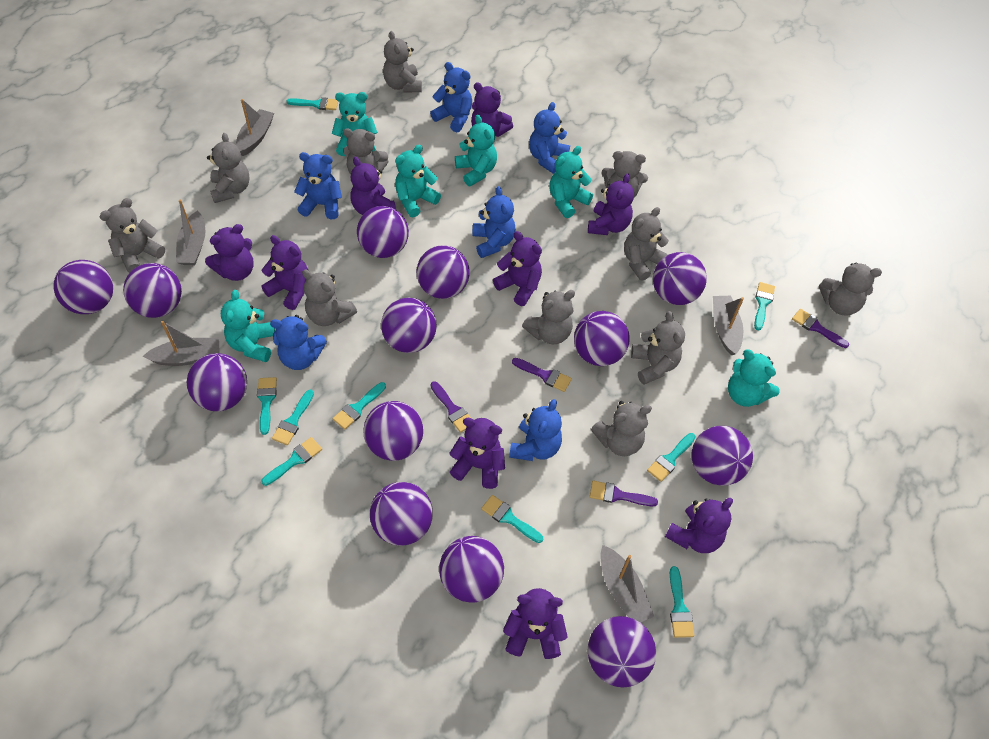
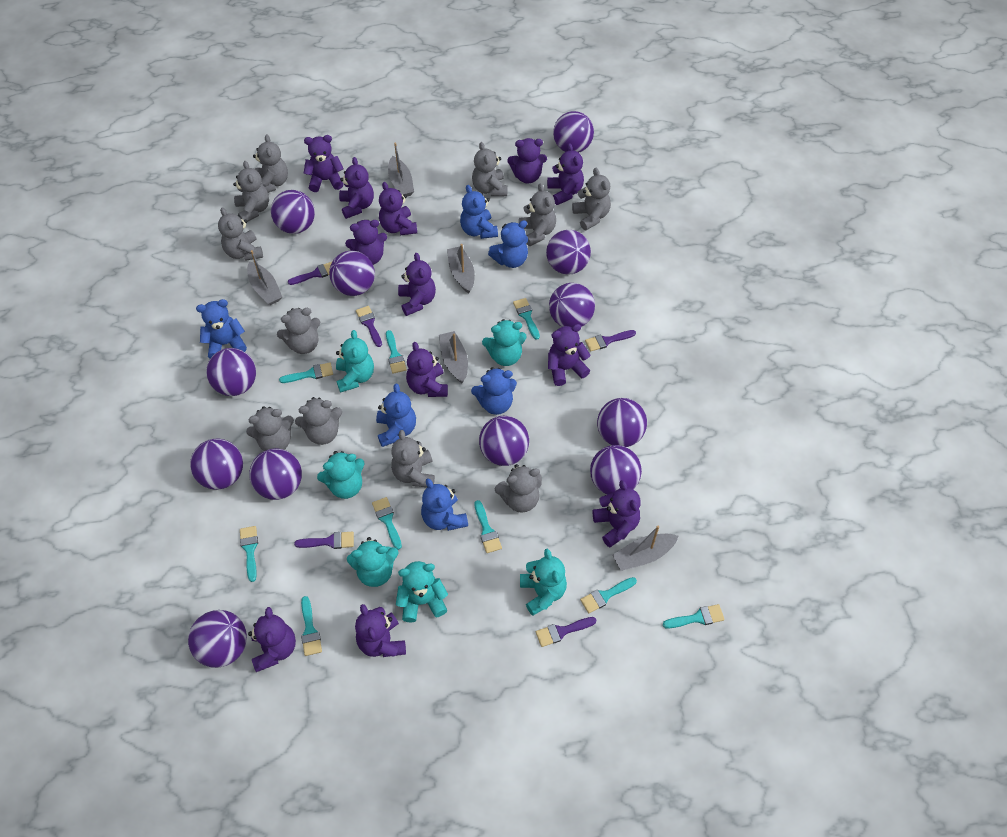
purple ball: 13 -> 12
purple brush: 4 -> 5
purple teddy bear: 9 -> 12

